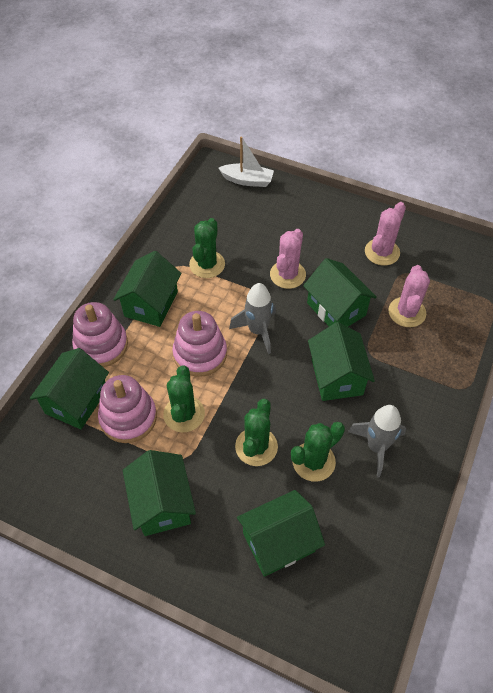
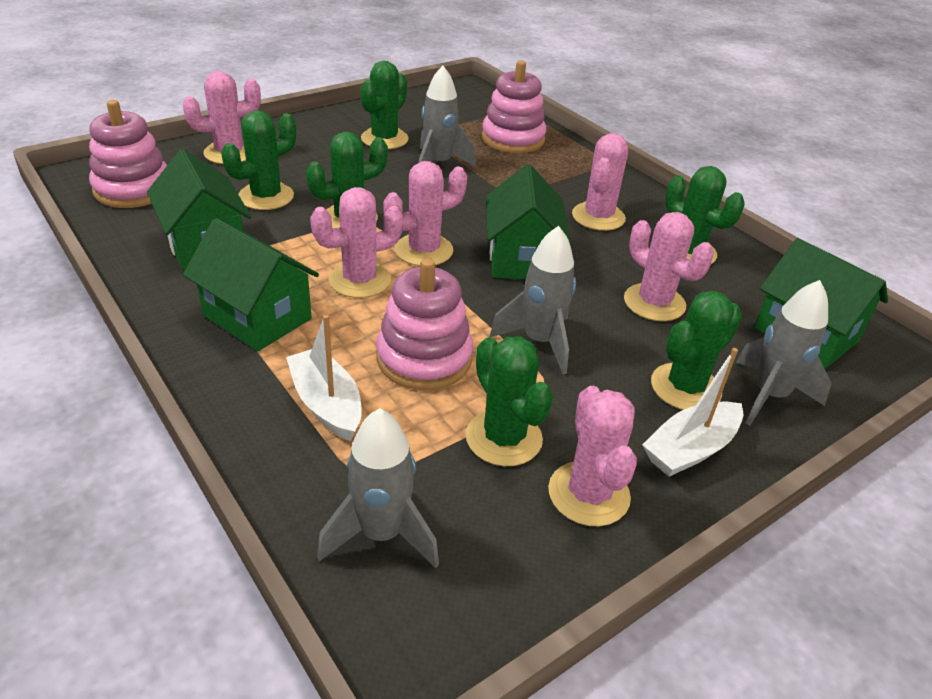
green cactus: 4 -> 6
green house: 6 -> 4
grey rocket: 2 -> 4
pink cactus: 3 -> 6
white boat: 1 -> 2

